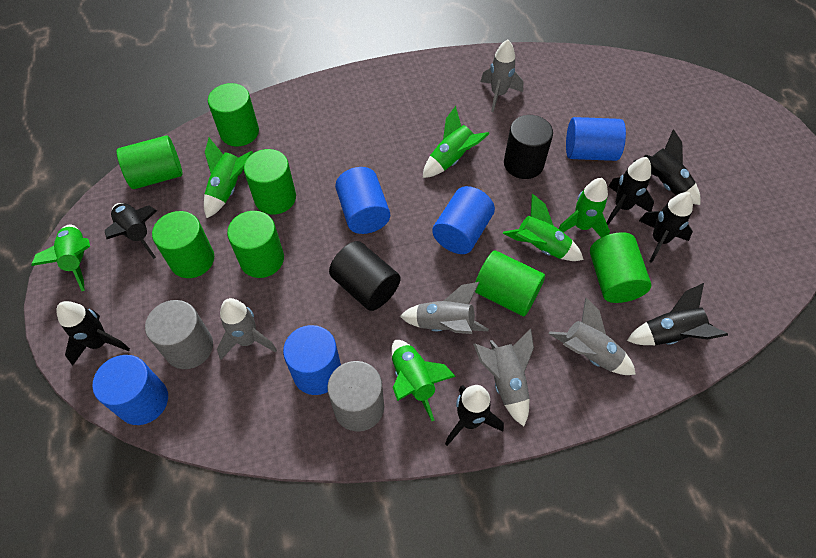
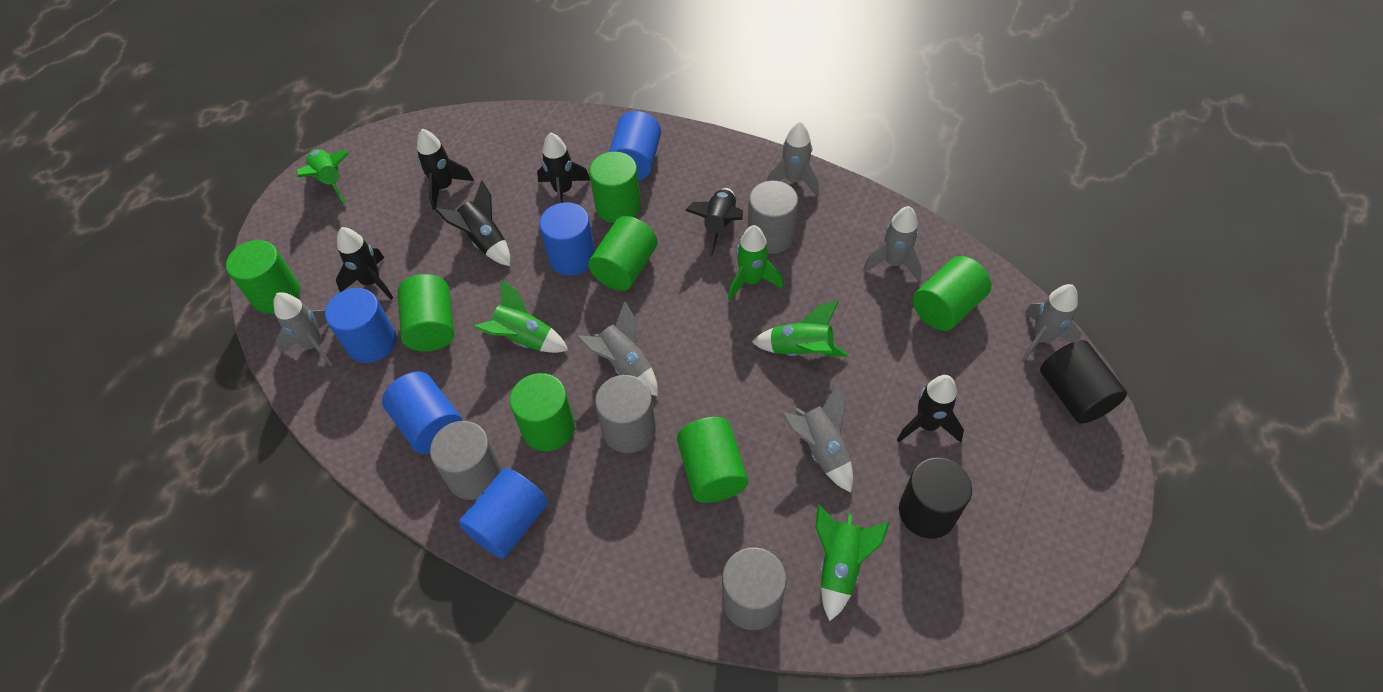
black rocket: 7 -> 6
green rocket: 6 -> 5
grey cylinder: 2 -> 4
grey rocket: 5 -> 6

